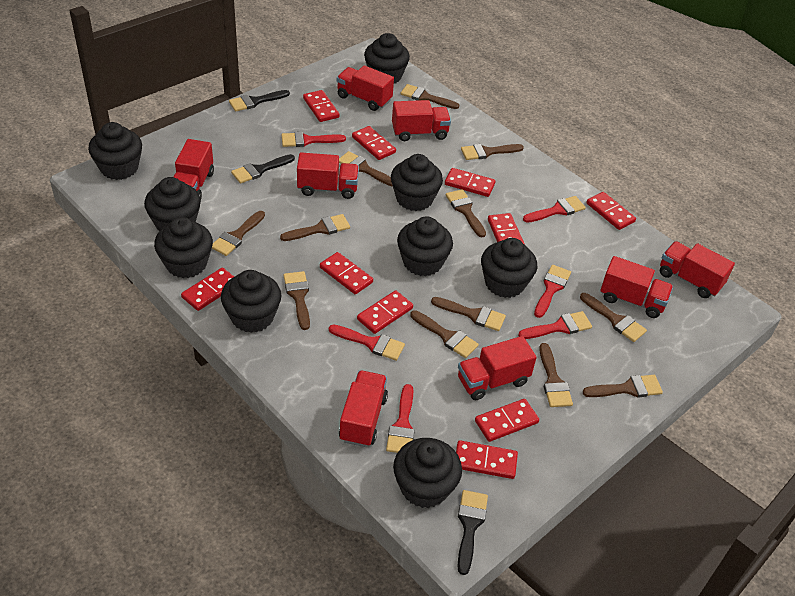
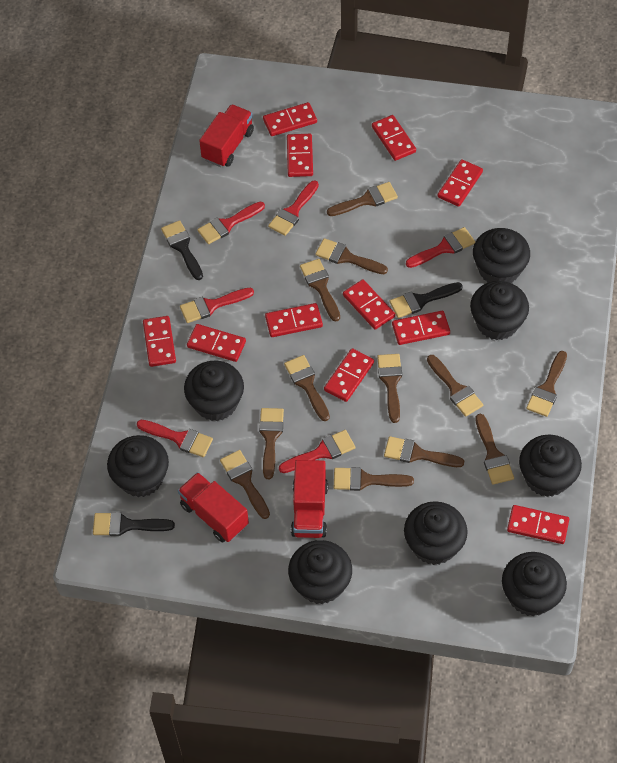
black cupcake: 9 -> 8
red domino: 10 -> 11
red truck: 8 -> 3

